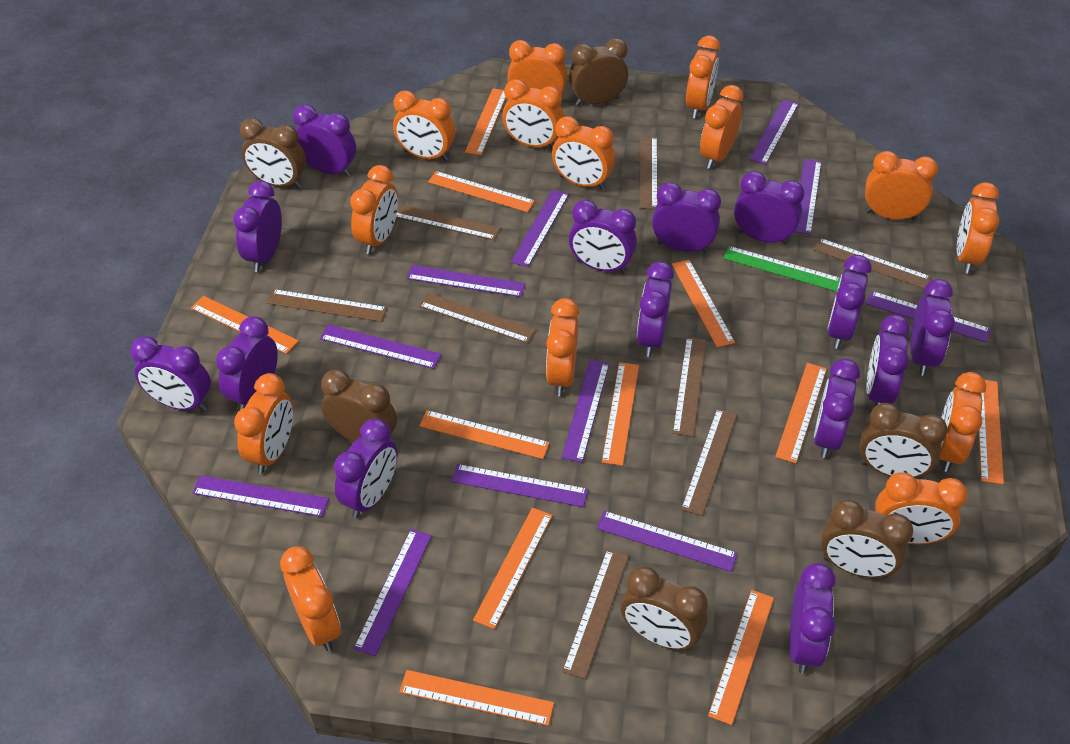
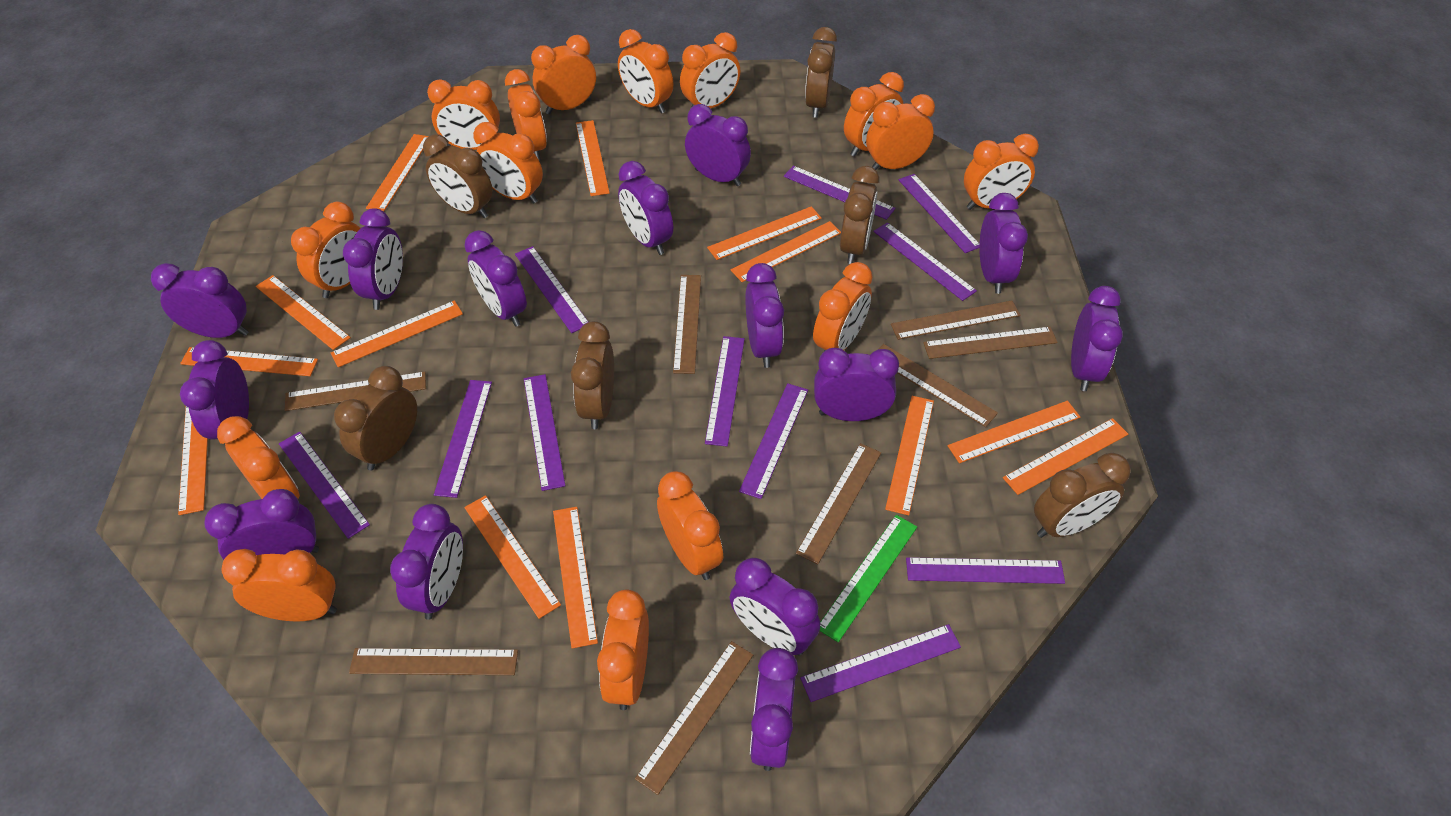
orange clock: 14 -> 15
orange ruler: 11 -> 13

